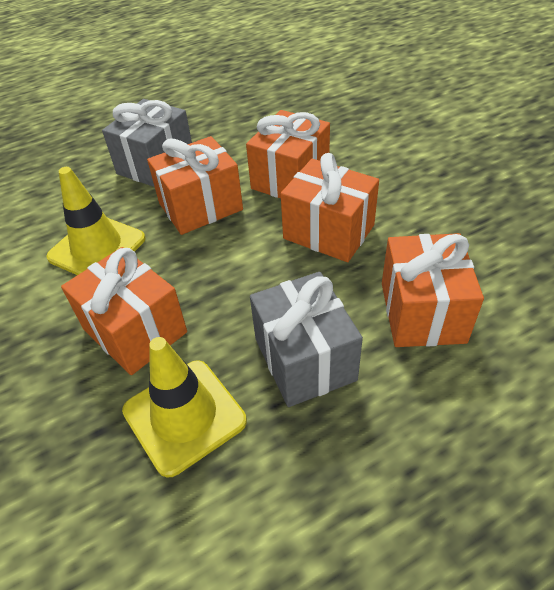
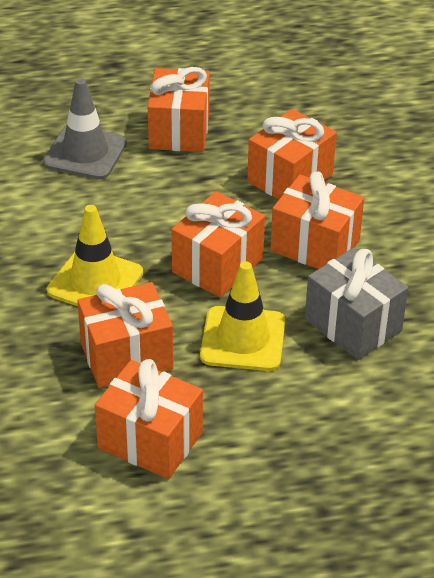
grey gift: 2 -> 1
grey traffic cone: 0 -> 1
orange gift: 5 -> 6

